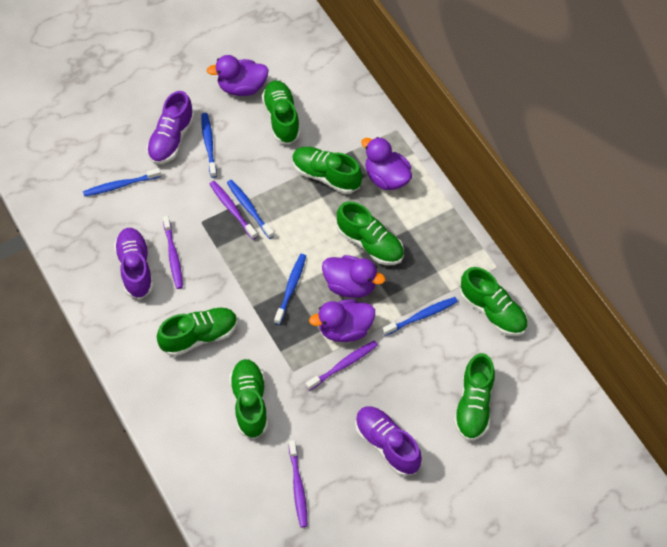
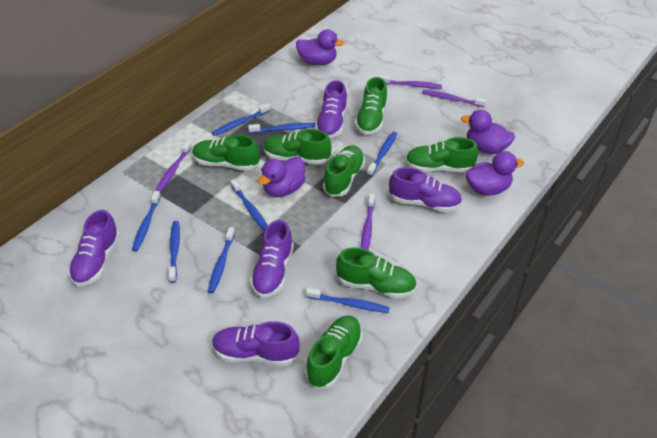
blue toothbrush: 5 -> 8
purple shoe: 3 -> 5

